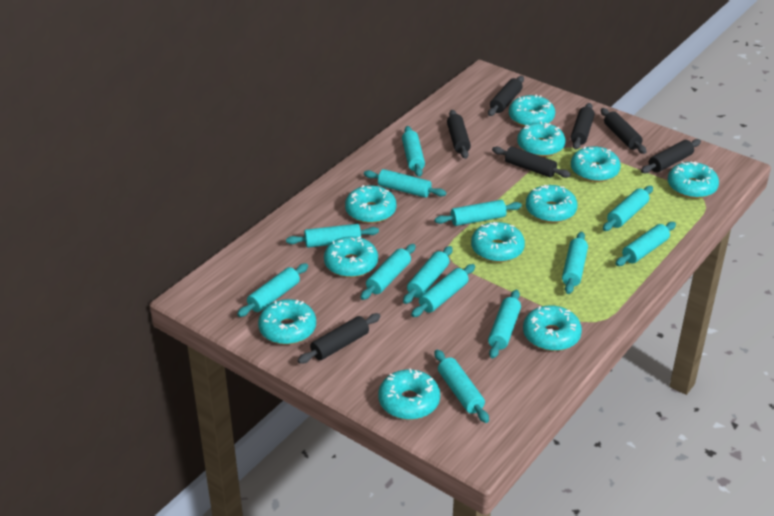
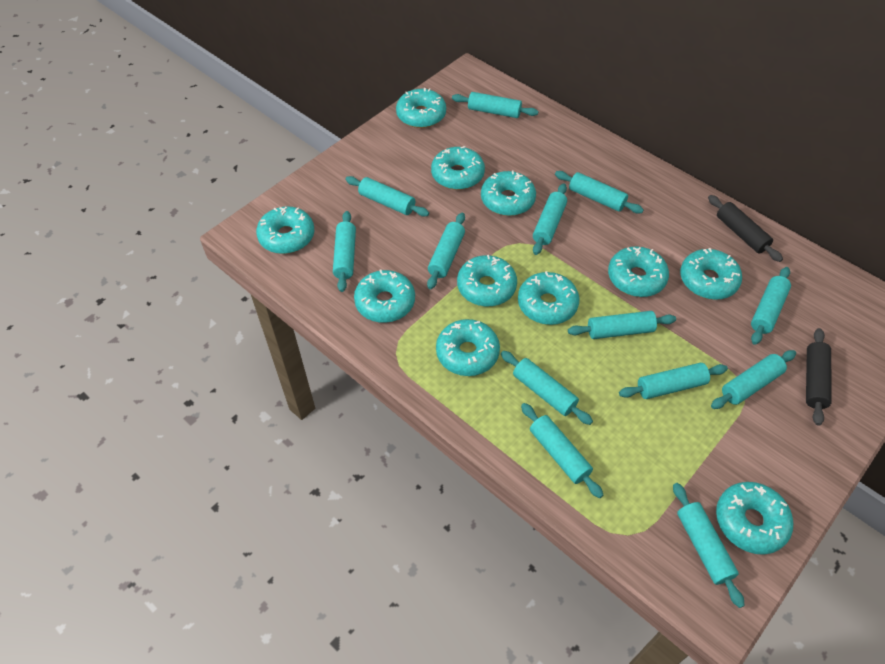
black rolling pin: 7 -> 2

